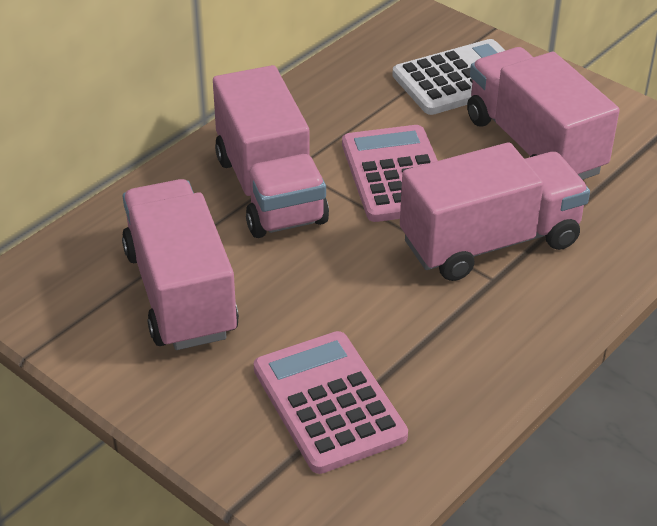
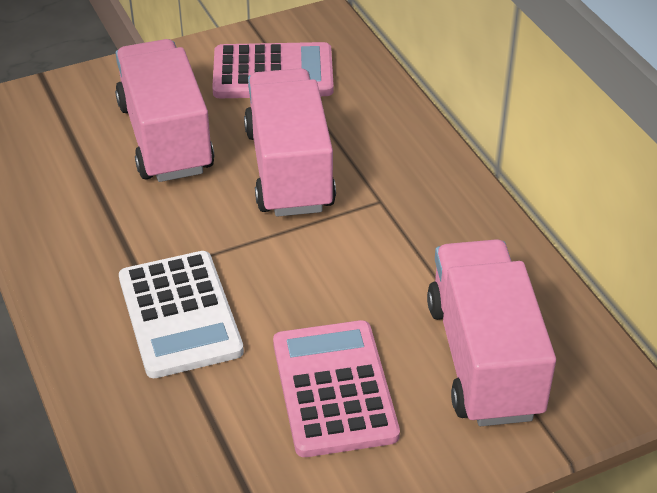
pink truck: 4 -> 3

